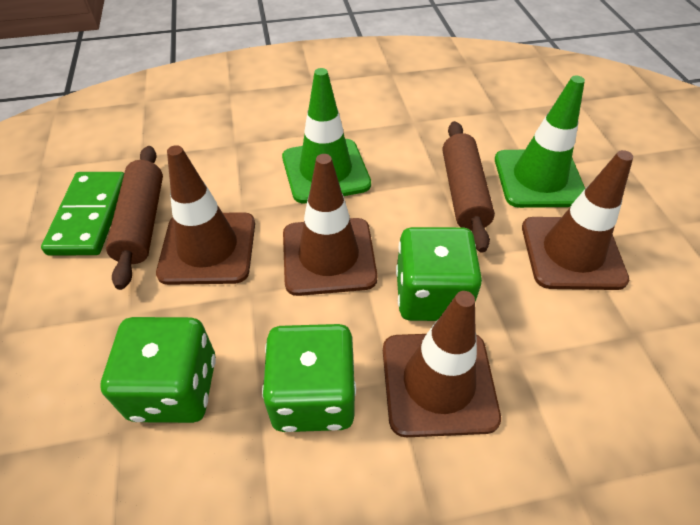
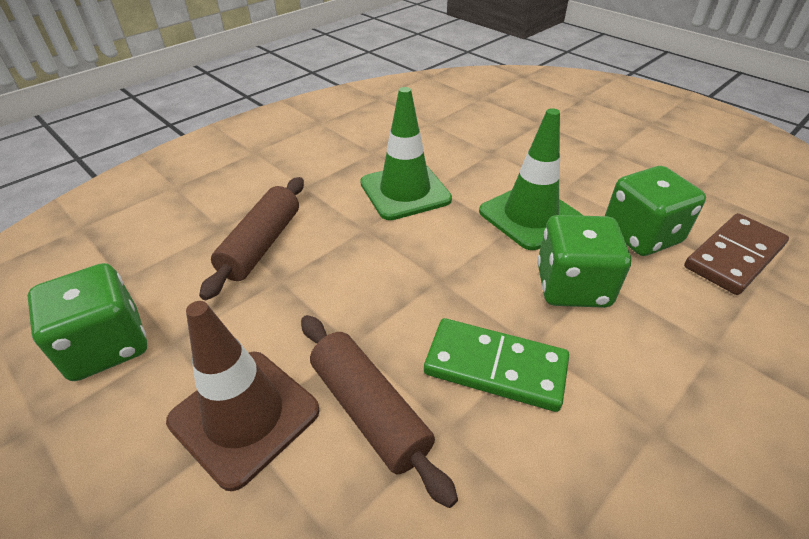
brown domino: 0 -> 1
brown traffic cone: 4 -> 1

